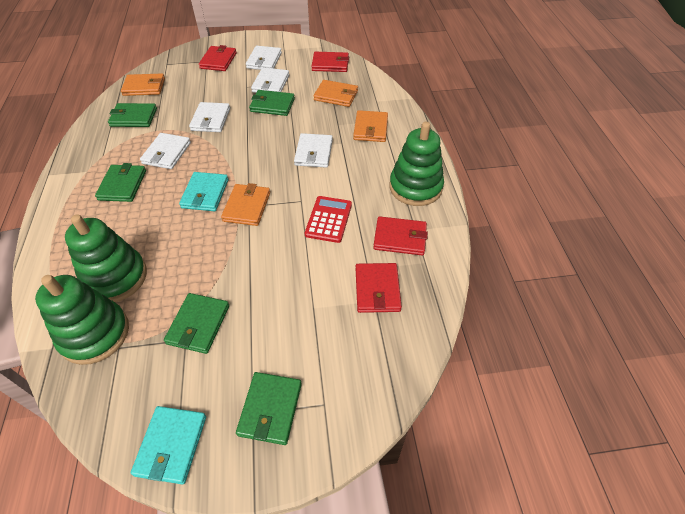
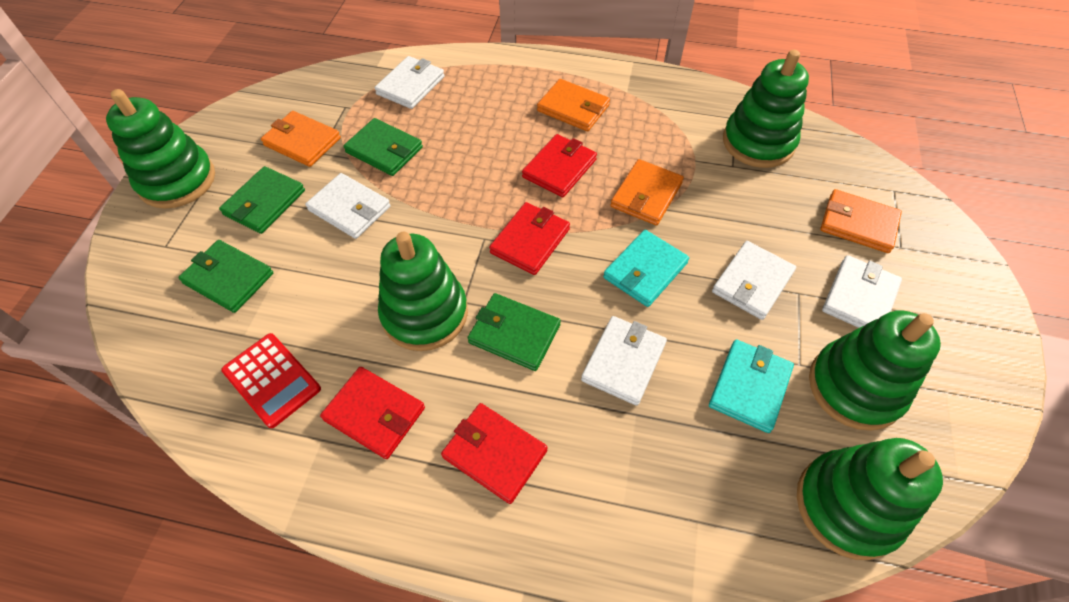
green stacking toy: 3 -> 5
green wallet: 5 -> 4

